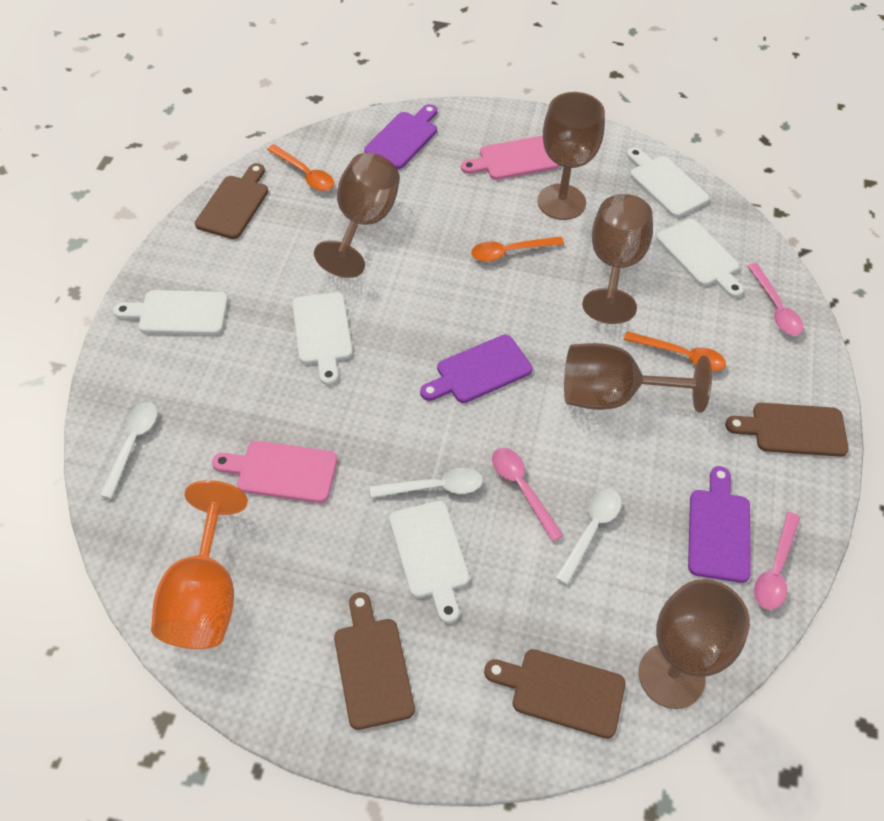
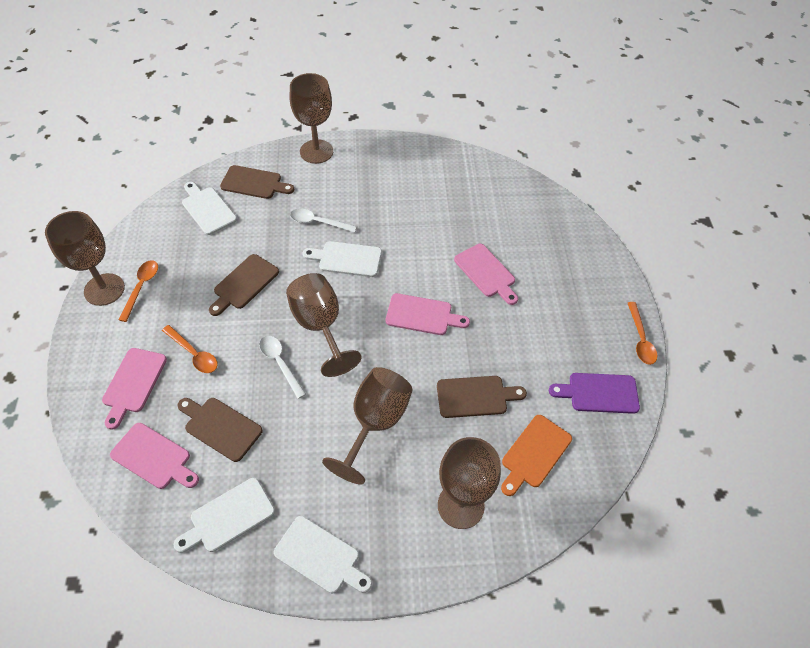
orange cutting board: 0 -> 1
orange goblet: 1 -> 0
pink cutting board: 2 -> 4
pink spoon: 3 -> 0
purple cutting board: 3 -> 1
white cutting board: 5 -> 4
white spoon: 3 -> 2

